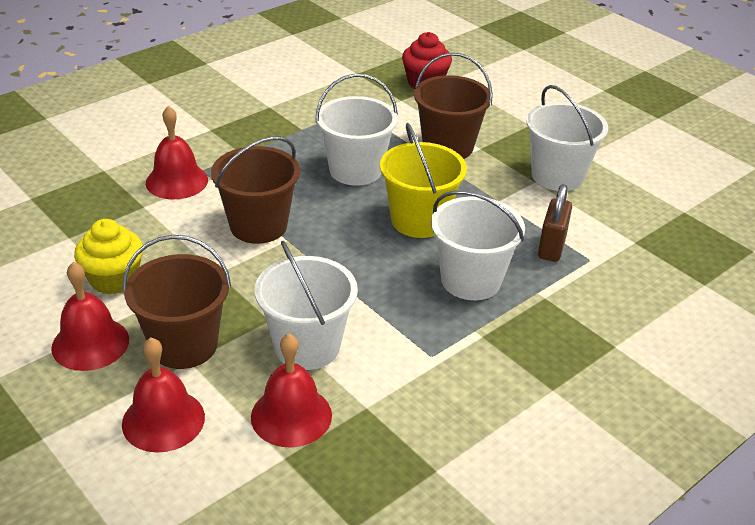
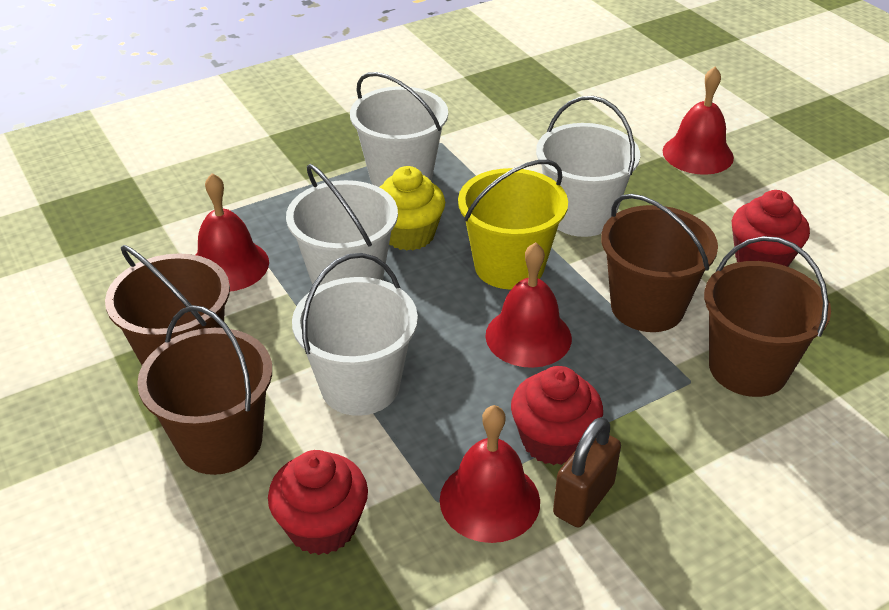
brown bucket: 3 -> 4
red cupcake: 1 -> 3

